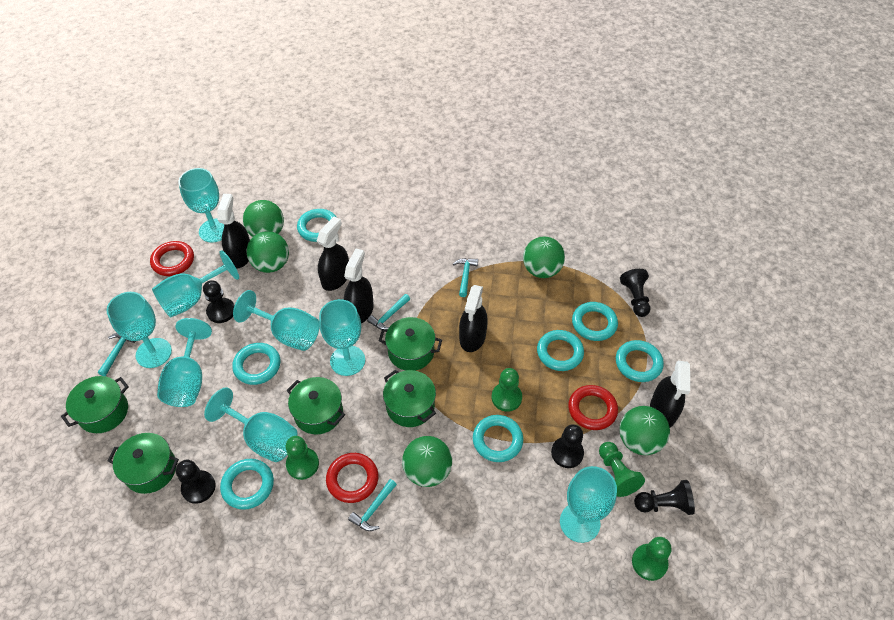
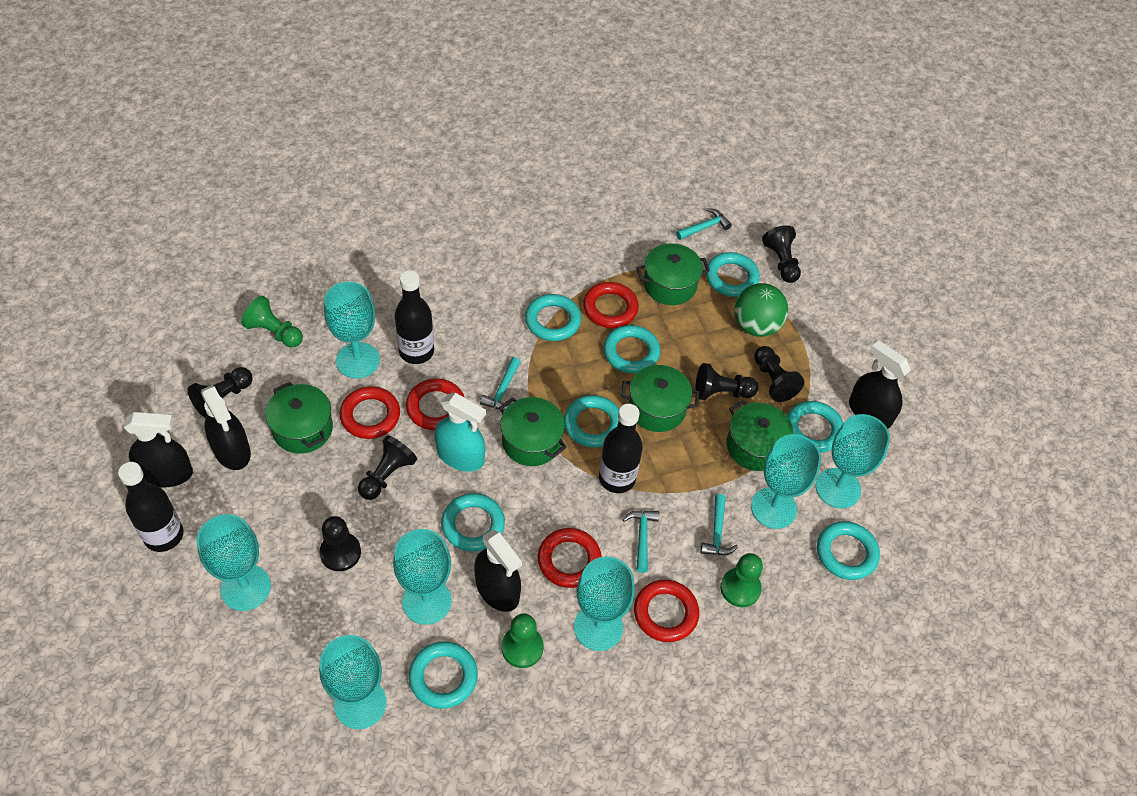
black bottle: 0 -> 3
black pawn: 5 -> 6
black spray bottle: 5 -> 4
green ball: 5 -> 1
green pawn: 4 -> 3
red ring: 3 -> 5
turquoise goblet: 8 -> 7
turquoise ring: 7 -> 8
turquoise spray bottle: 0 -> 1

